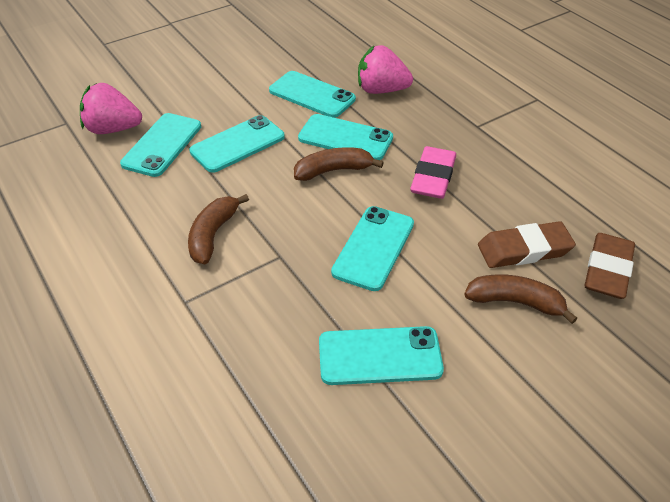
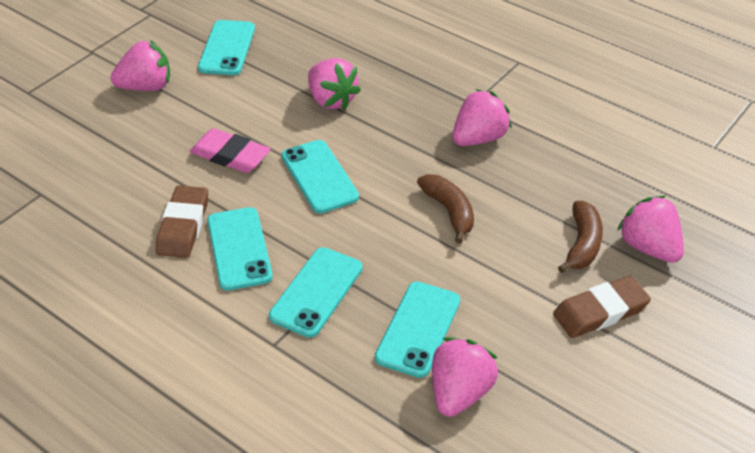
brown banana: 3 -> 2
pink strawberry: 2 -> 5
turquoise phone: 6 -> 5

